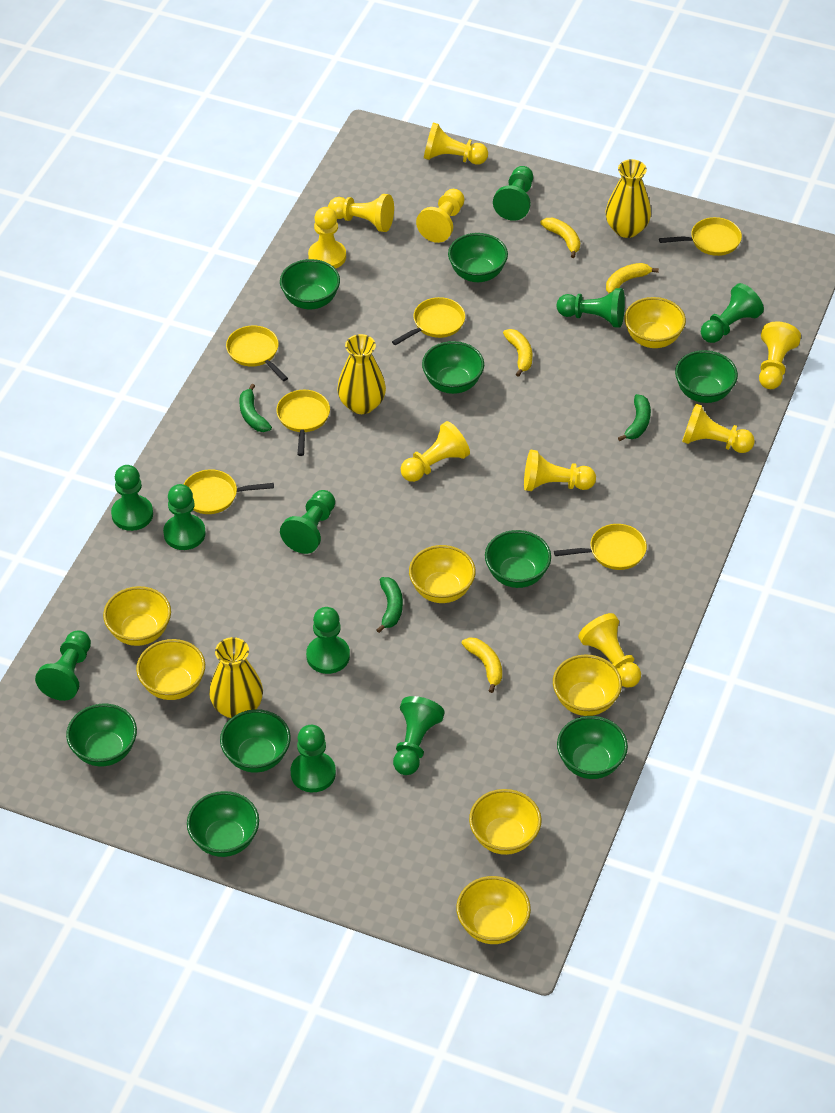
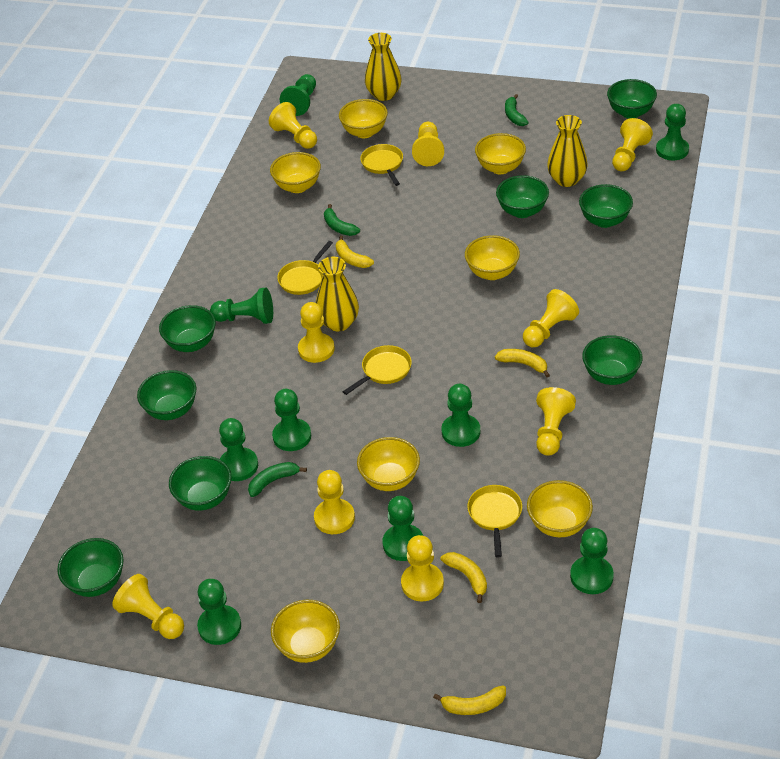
green bowl: 9 -> 8
green pawn: 10 -> 9
yellow pan: 6 -> 4

